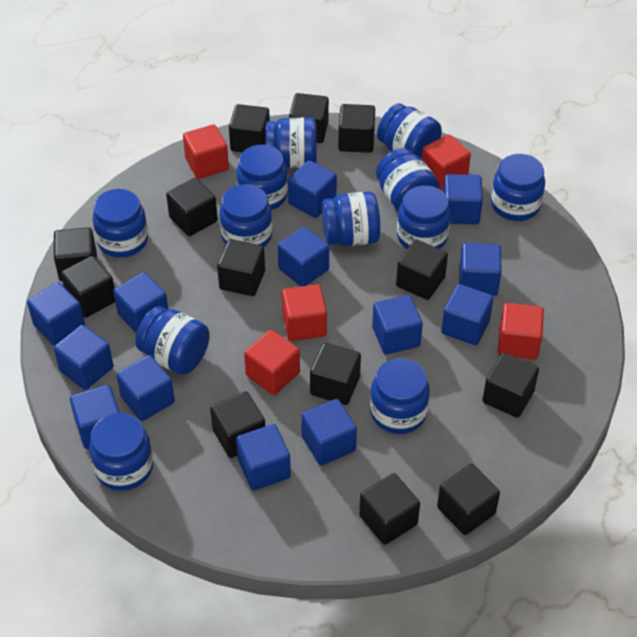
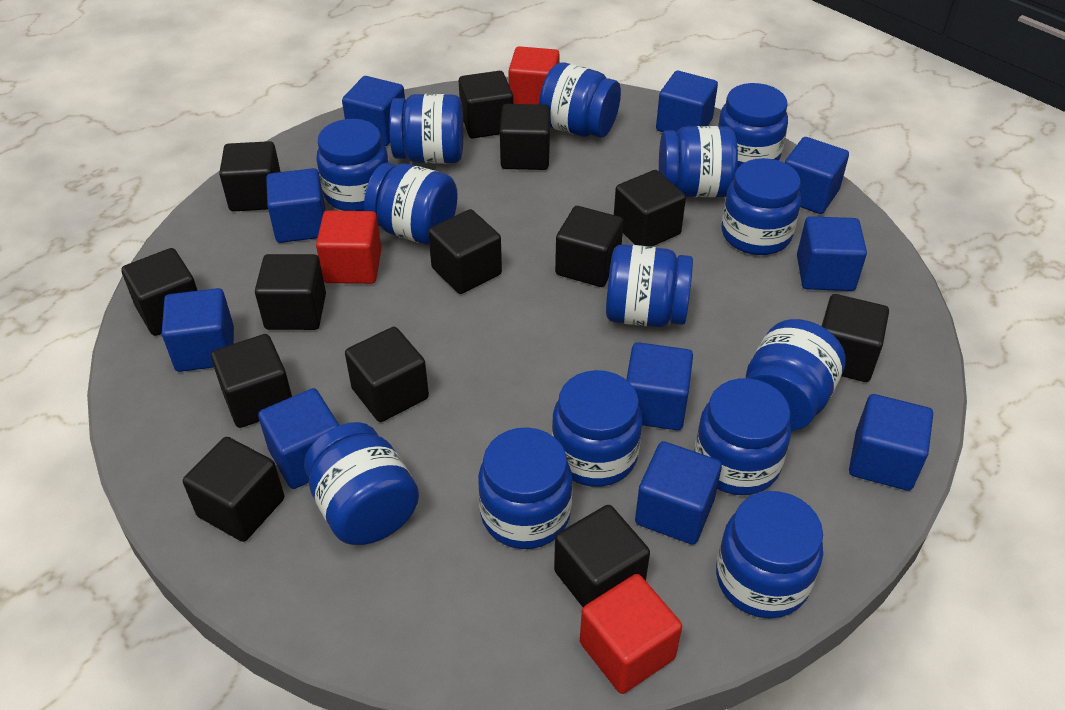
blue cube: 13 -> 10
blue jar: 12 -> 14
red cube: 5 -> 3

